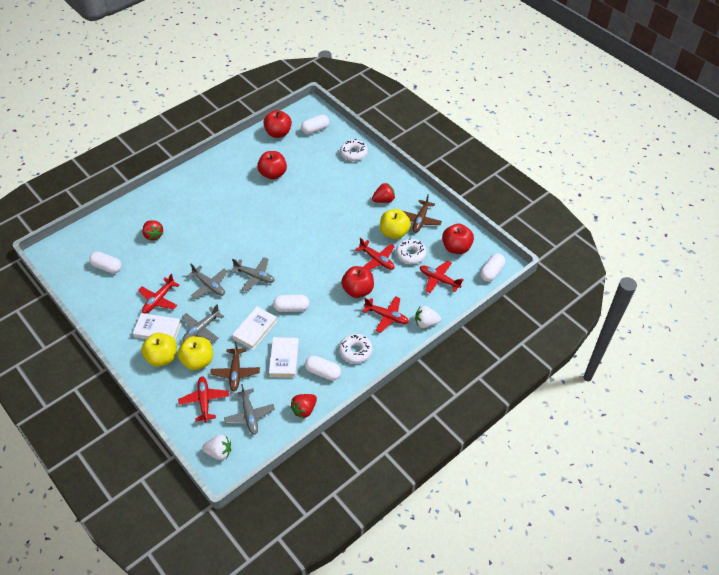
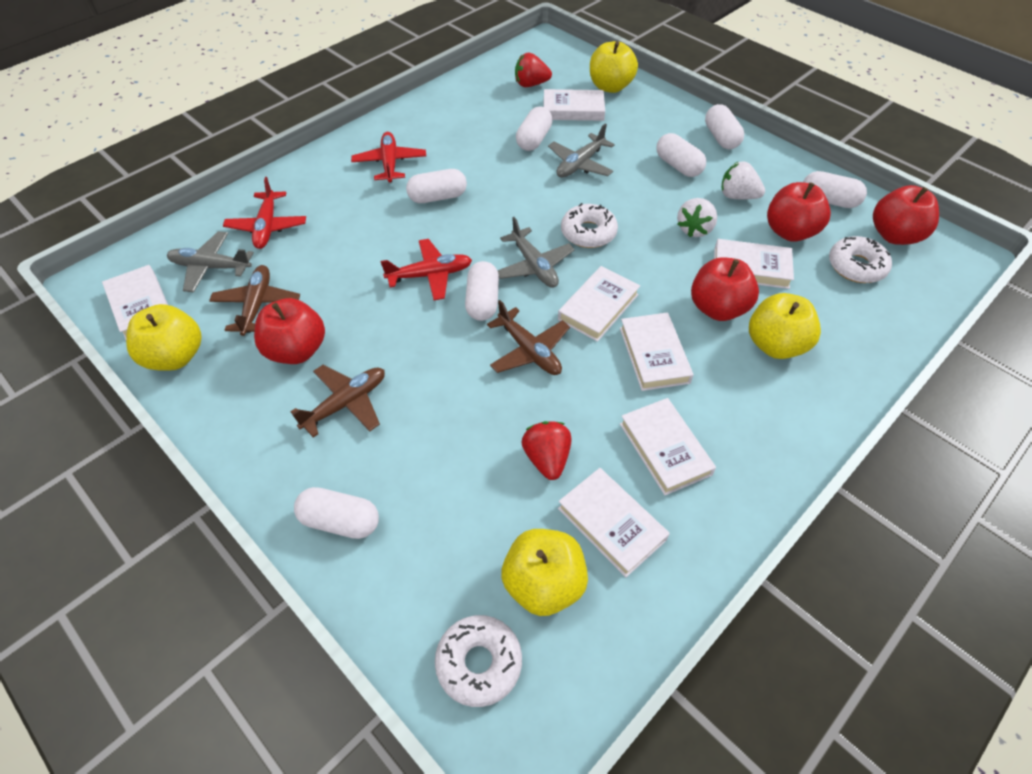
brown plane: 2 -> 3
grey plane: 4 -> 3
red plane: 5 -> 3
red strawberry: 3 -> 2
white book: 3 -> 7
white capsule: 5 -> 7
yellow apple: 3 -> 4

